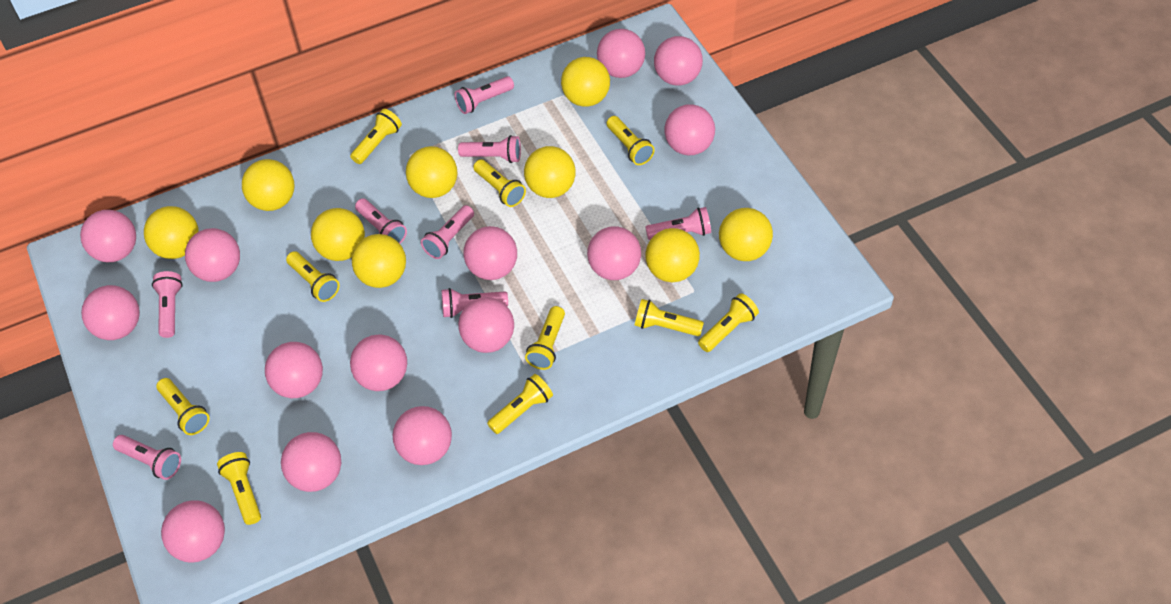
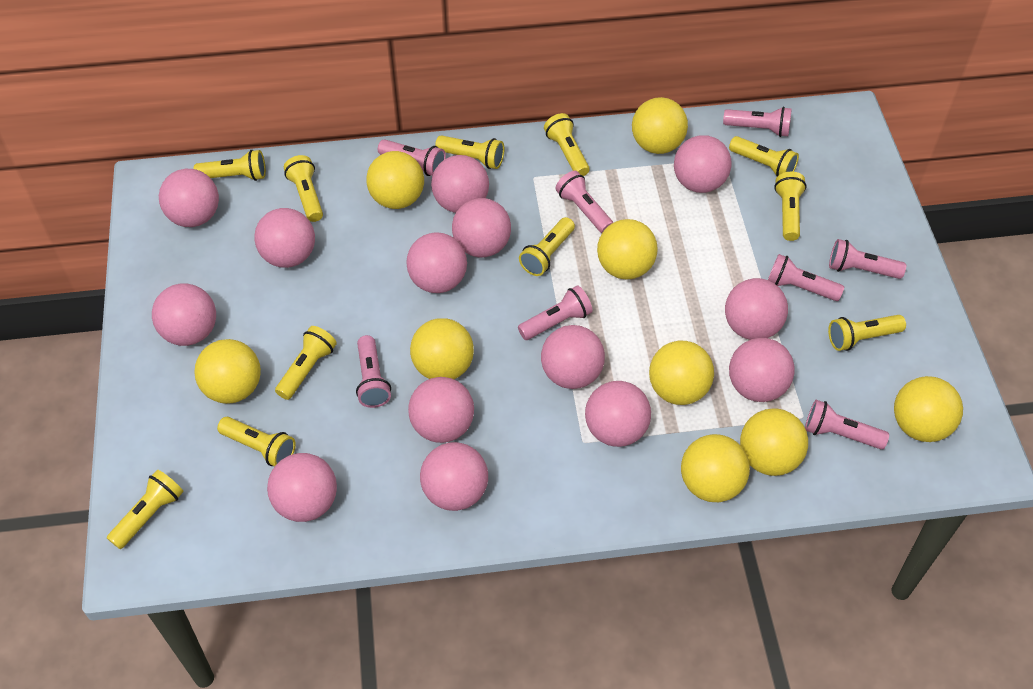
yellow flashlight: 10 -> 11

